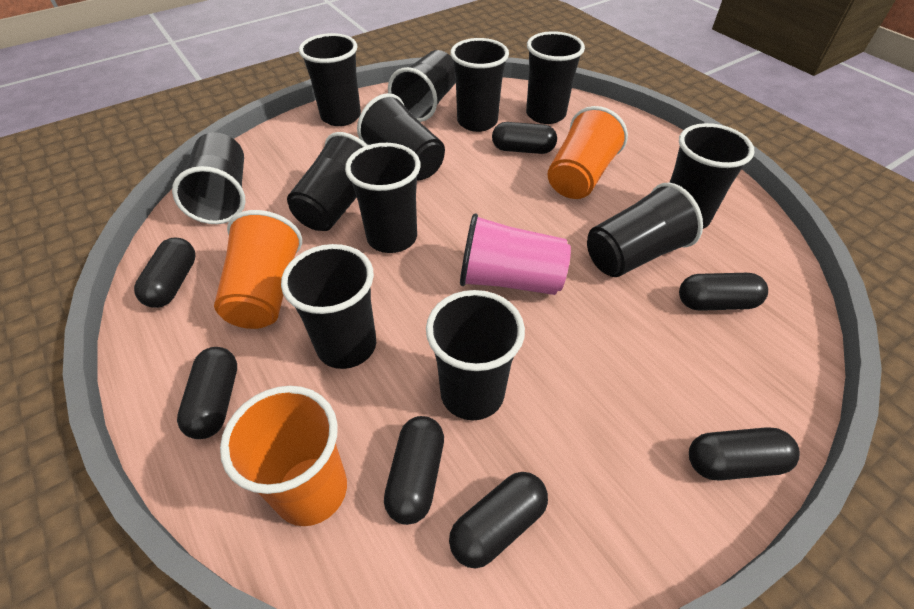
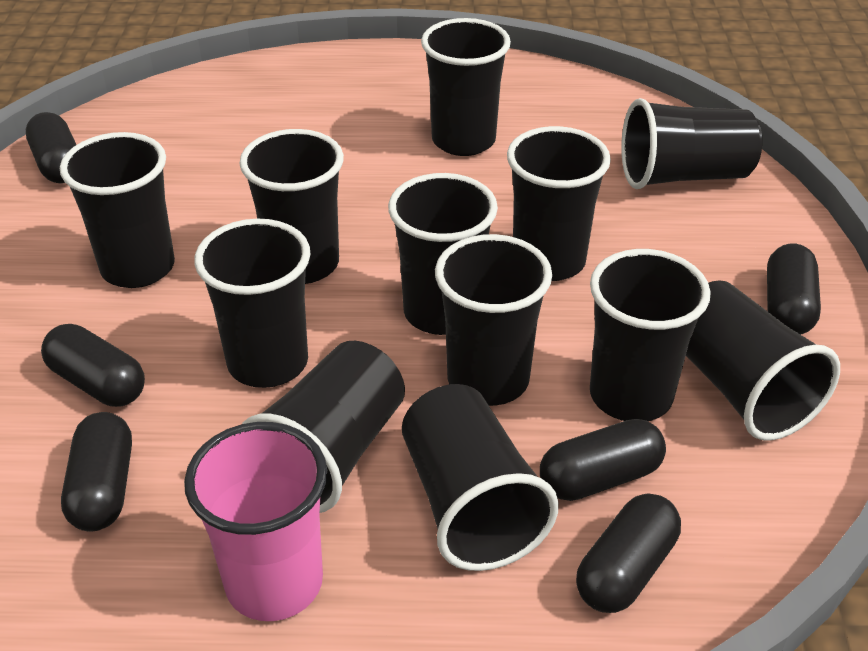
black capsule: 7 -> 6
orange cup: 3 -> 0

